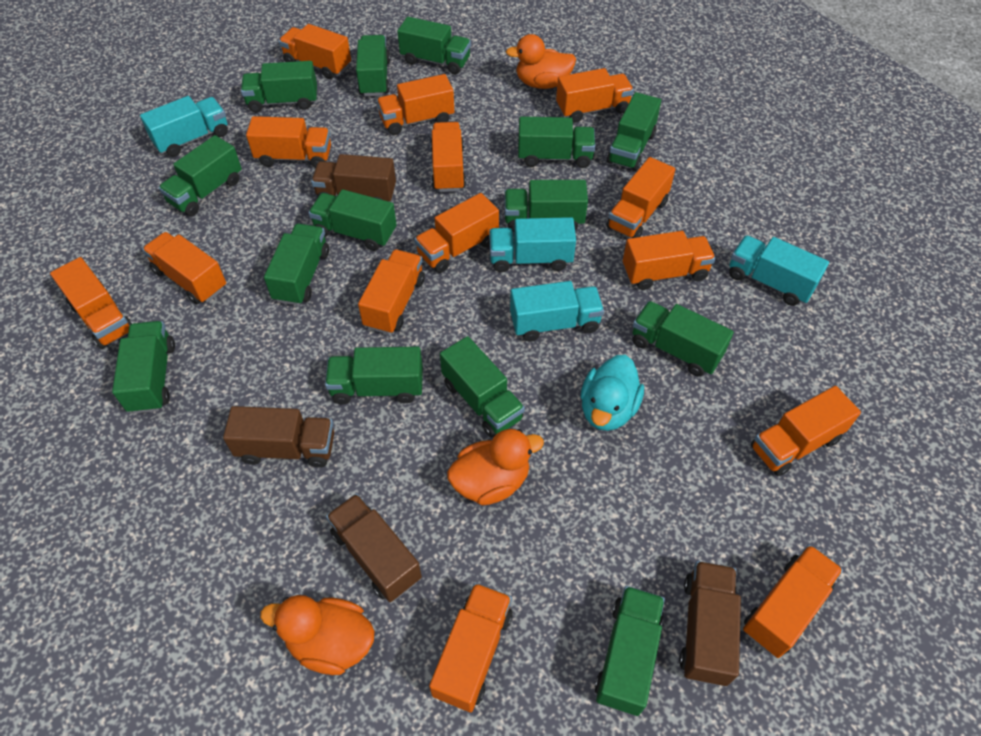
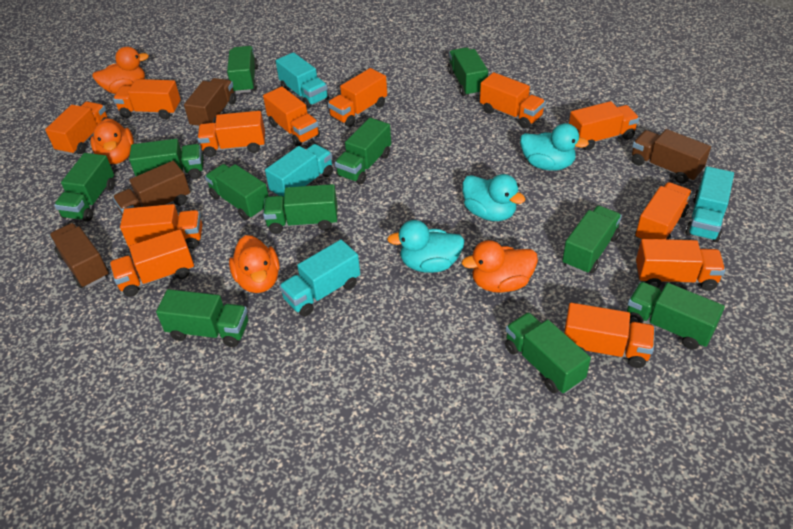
green truck: 14 -> 11
orange duck: 3 -> 4
orange truck: 14 -> 12
turquoise duck: 1 -> 3

